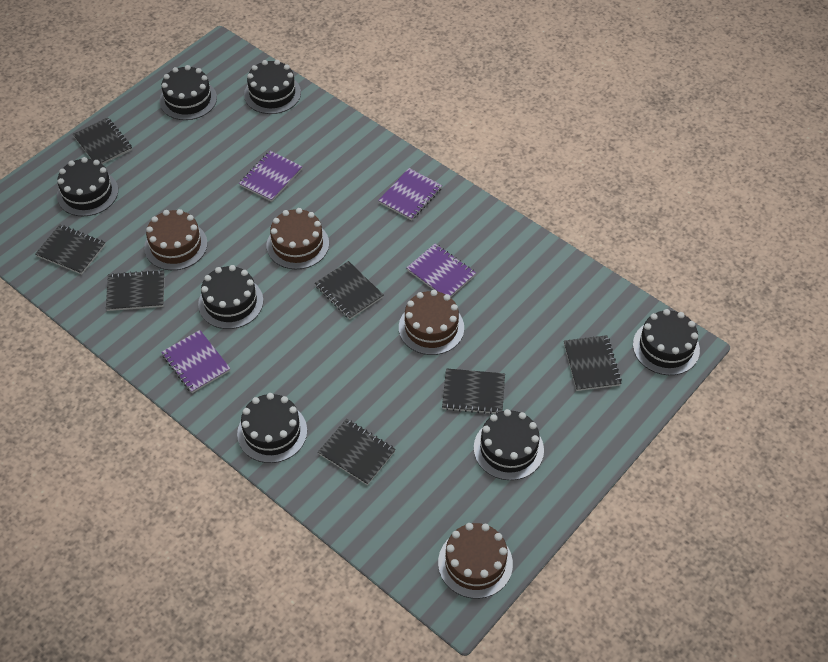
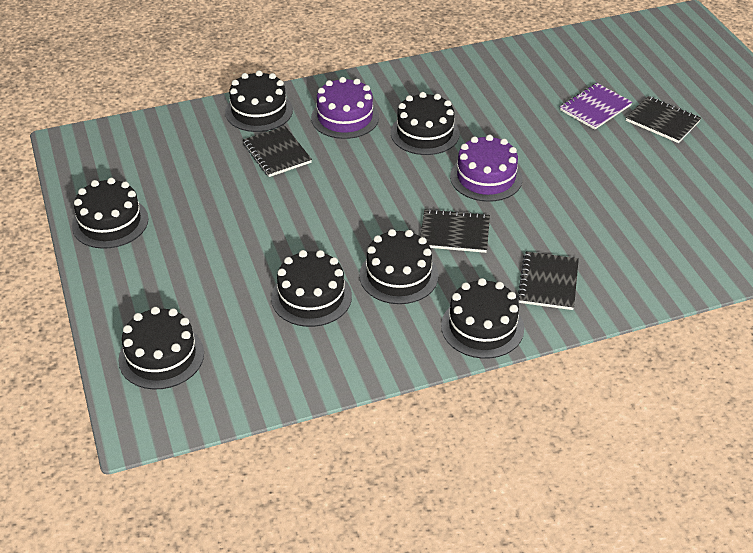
black notebook: 7 -> 4
brown cake: 4 -> 0
purple cake: 0 -> 2
purple notebook: 4 -> 1

